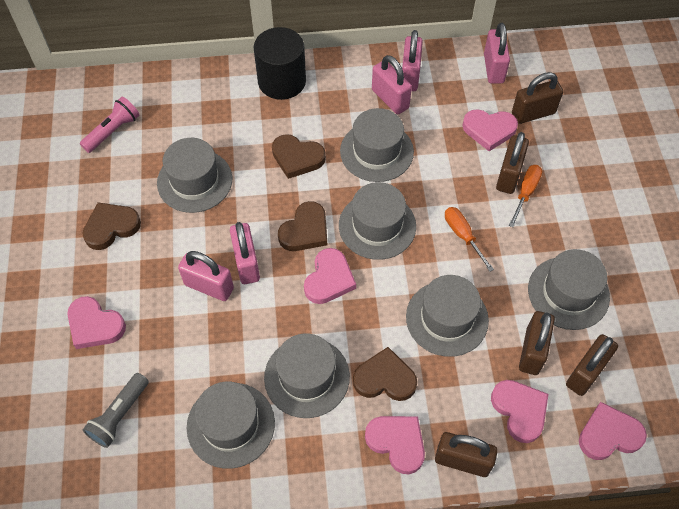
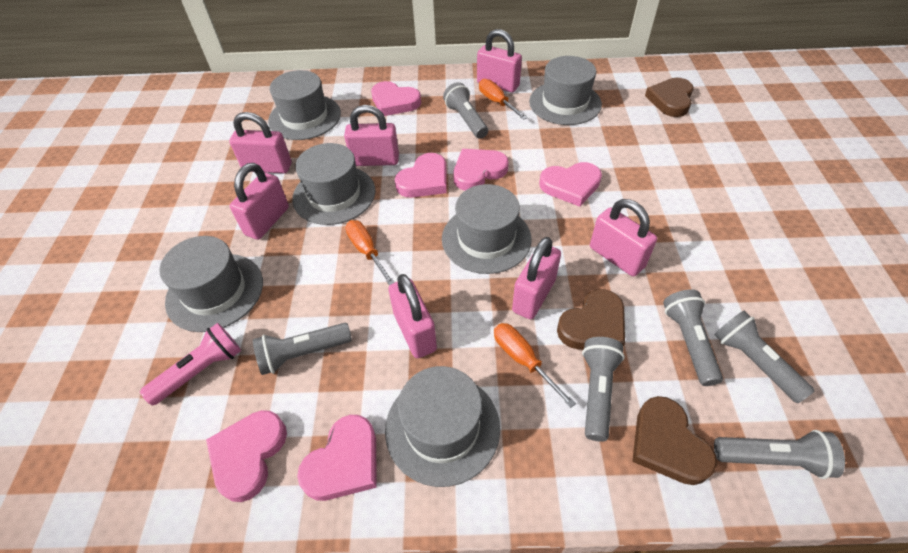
black cylinder: 1 -> 0
brown heart: 4 -> 3
brown padlock: 5 -> 0
grey flashlight: 1 -> 6
grey hat: 7 -> 6
orange screwdriver: 2 -> 3
pink padlock: 5 -> 7

